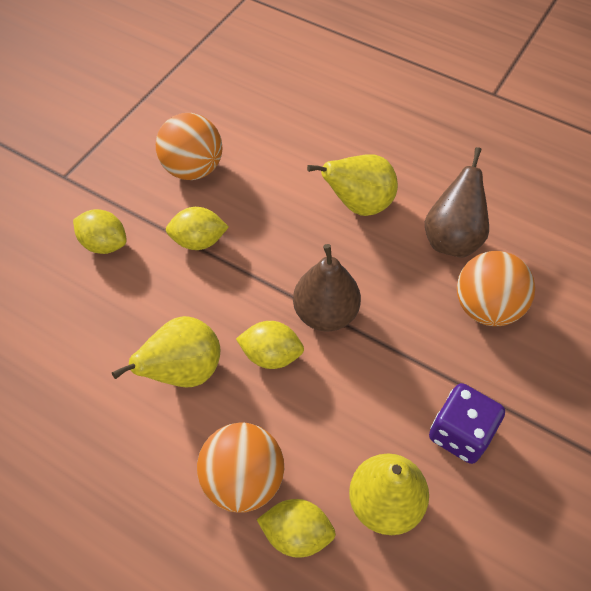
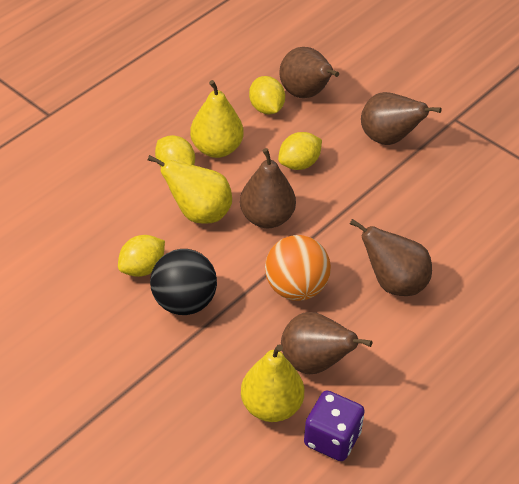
black ball: 0 -> 1
brown pear: 2 -> 5
orange ball: 3 -> 1

